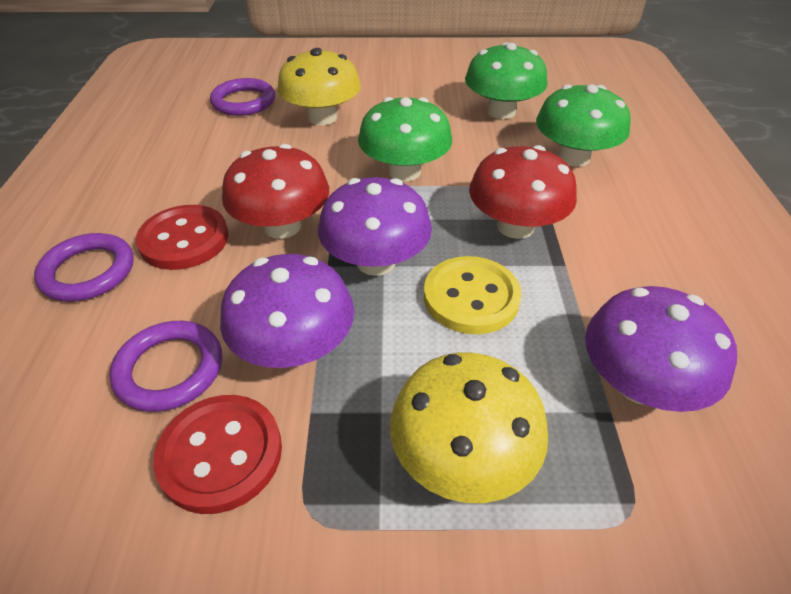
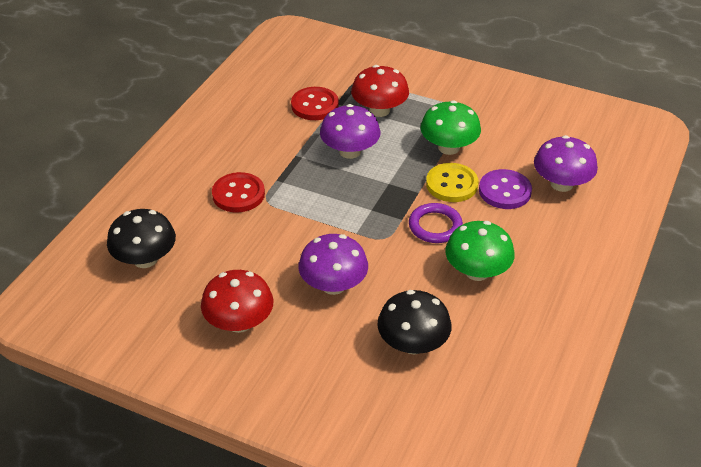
black mushroom: 0 -> 2
green mushroom: 3 -> 2
purple button: 0 -> 1
purple ring: 3 -> 1
yellow mushroom: 2 -> 0

